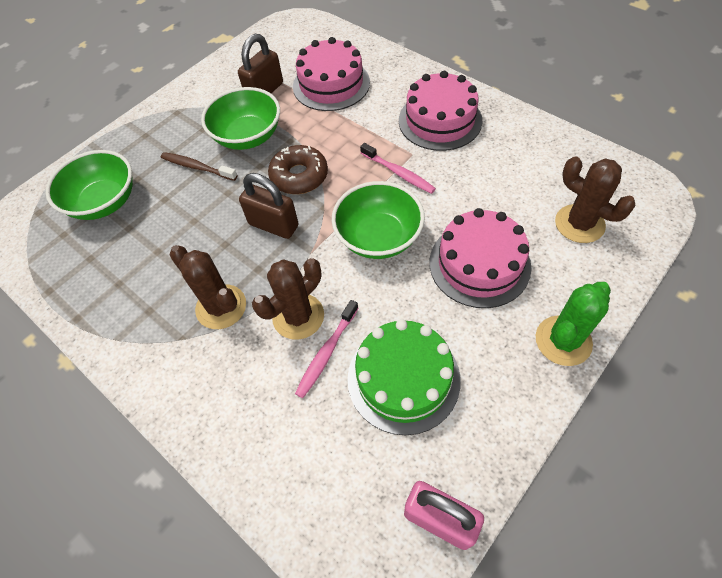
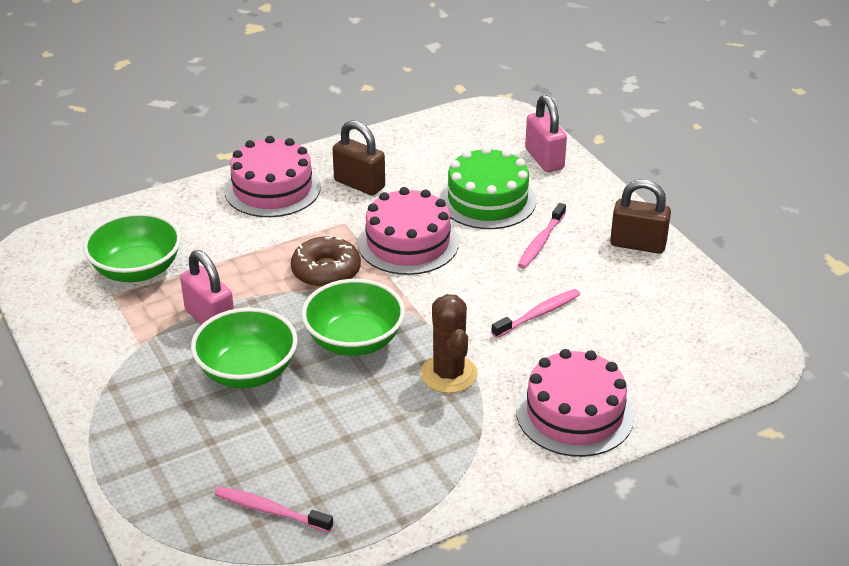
brown cactus: 3 -> 1
brown toothbrush: 1 -> 0
green cactus: 1 -> 0
pink padlock: 1 -> 2
pink toothbrush: 2 -> 3

